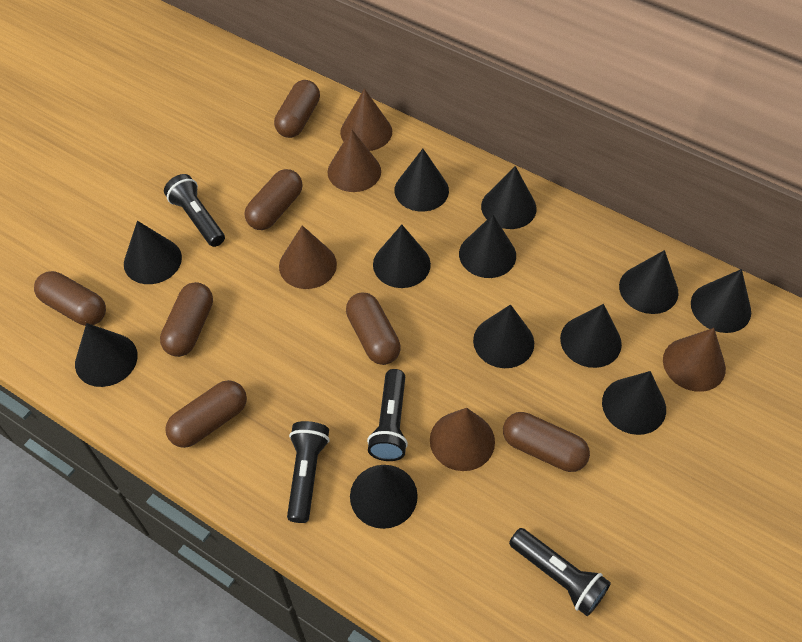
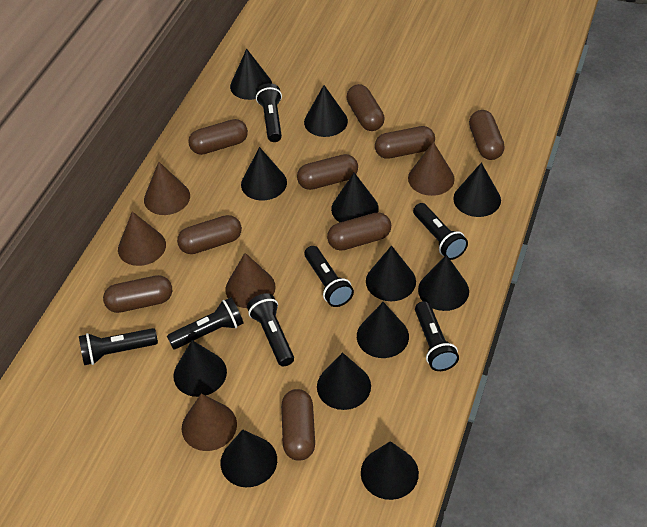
black flashlight: 4 -> 7
brown capsule: 7 -> 9

